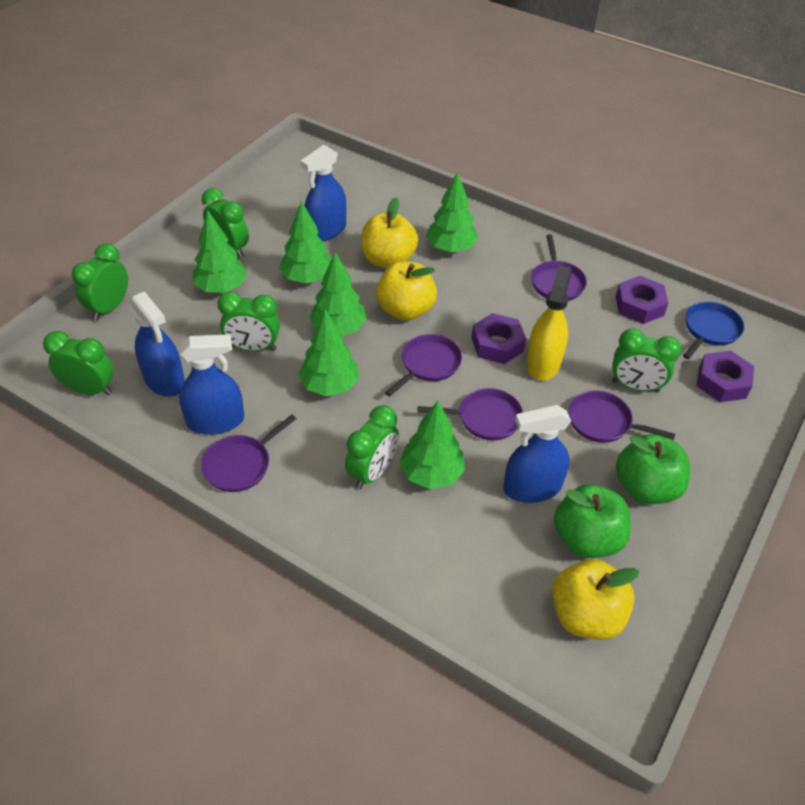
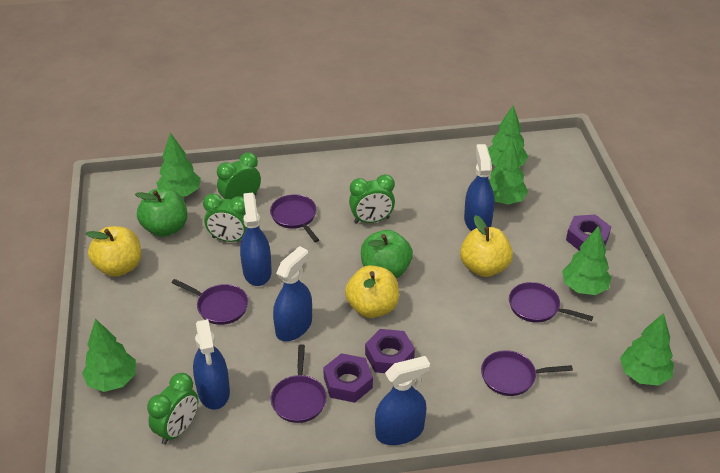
blue pan: 1 -> 0
blue spray bottle: 4 -> 5
green clock: 6 -> 4
yellow spray bottle: 1 -> 0

